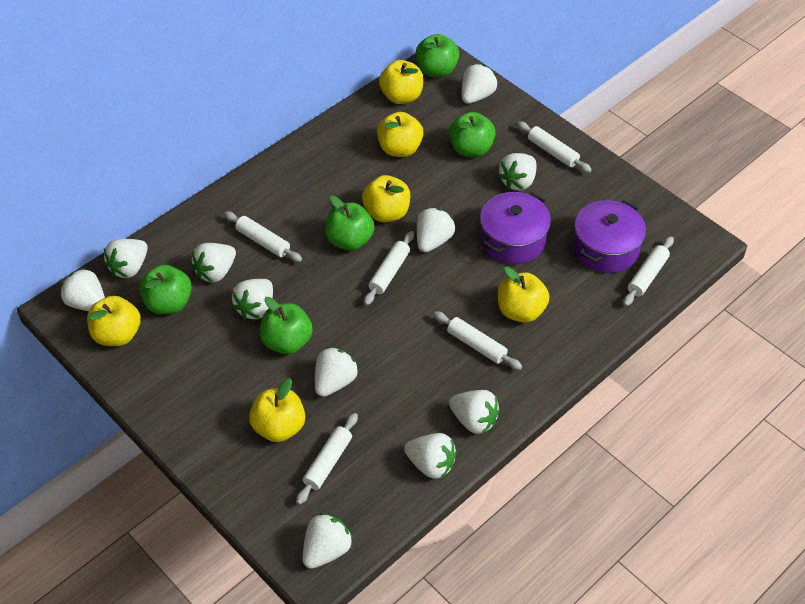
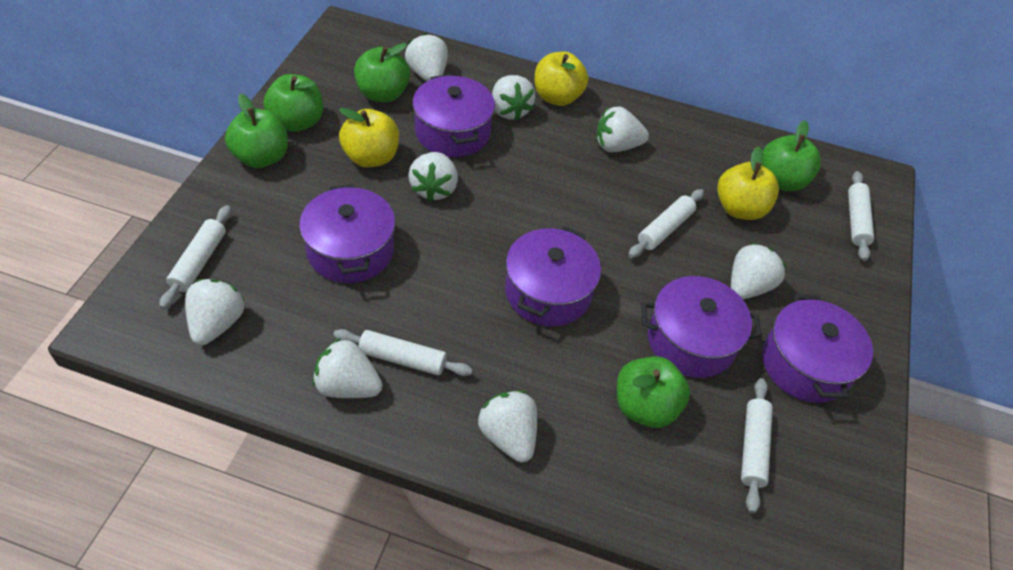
purple pot: 2 -> 5
white rolling pin: 6 -> 5
white strawberry: 11 -> 8
yellow apple: 6 -> 3

